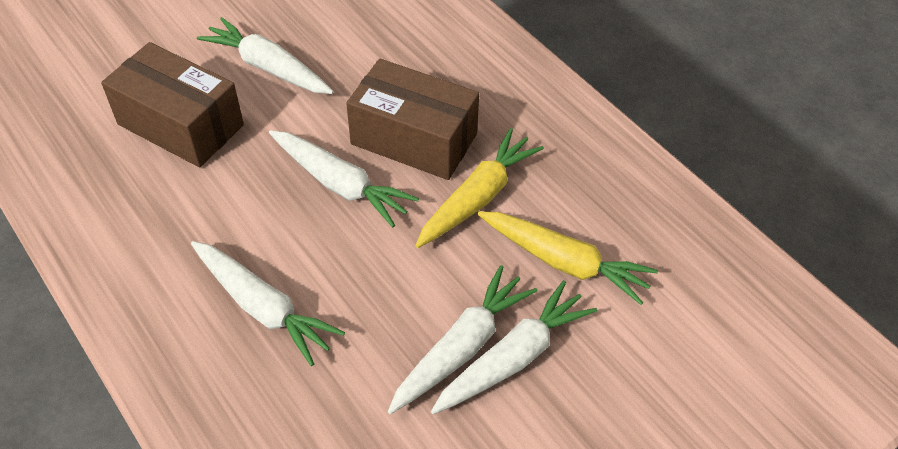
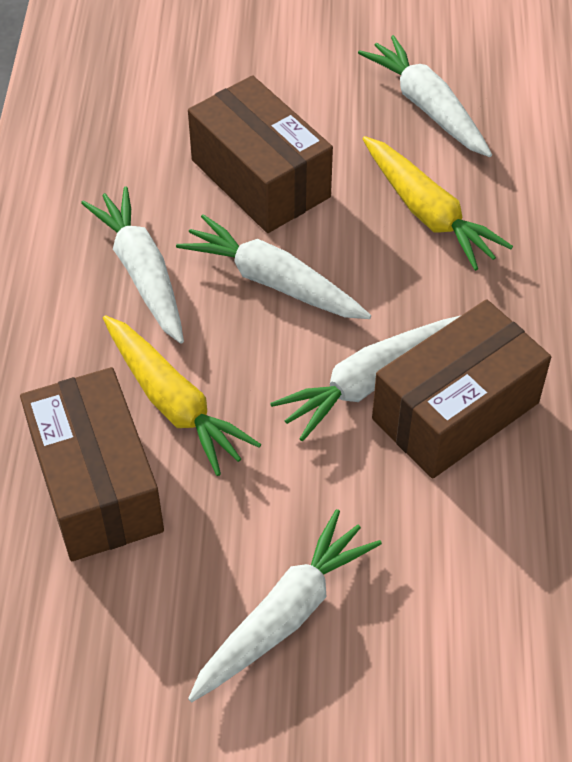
brown box: 2 -> 3

